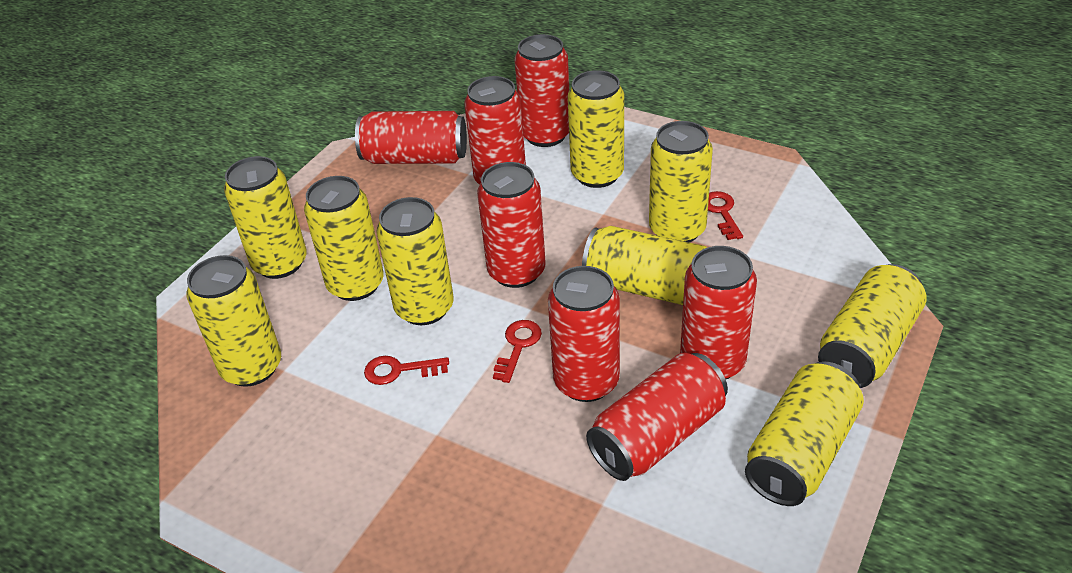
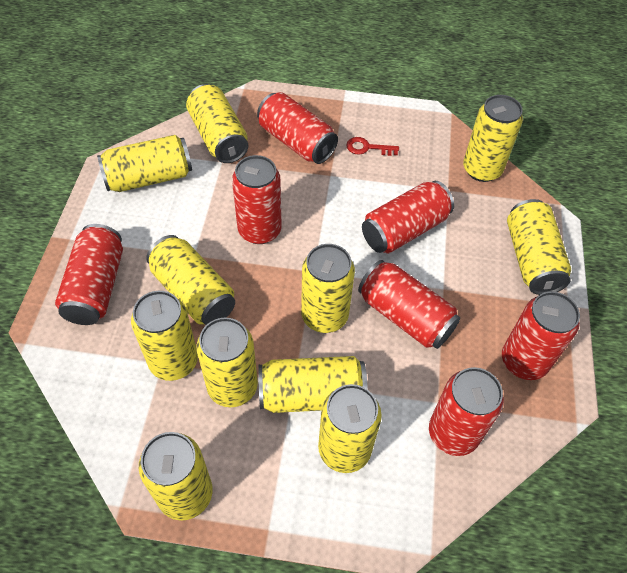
red key: 3 -> 1
yellow can: 9 -> 11

